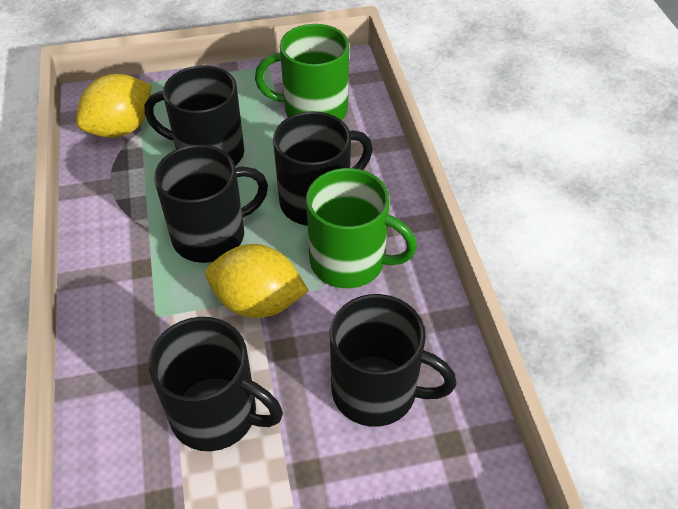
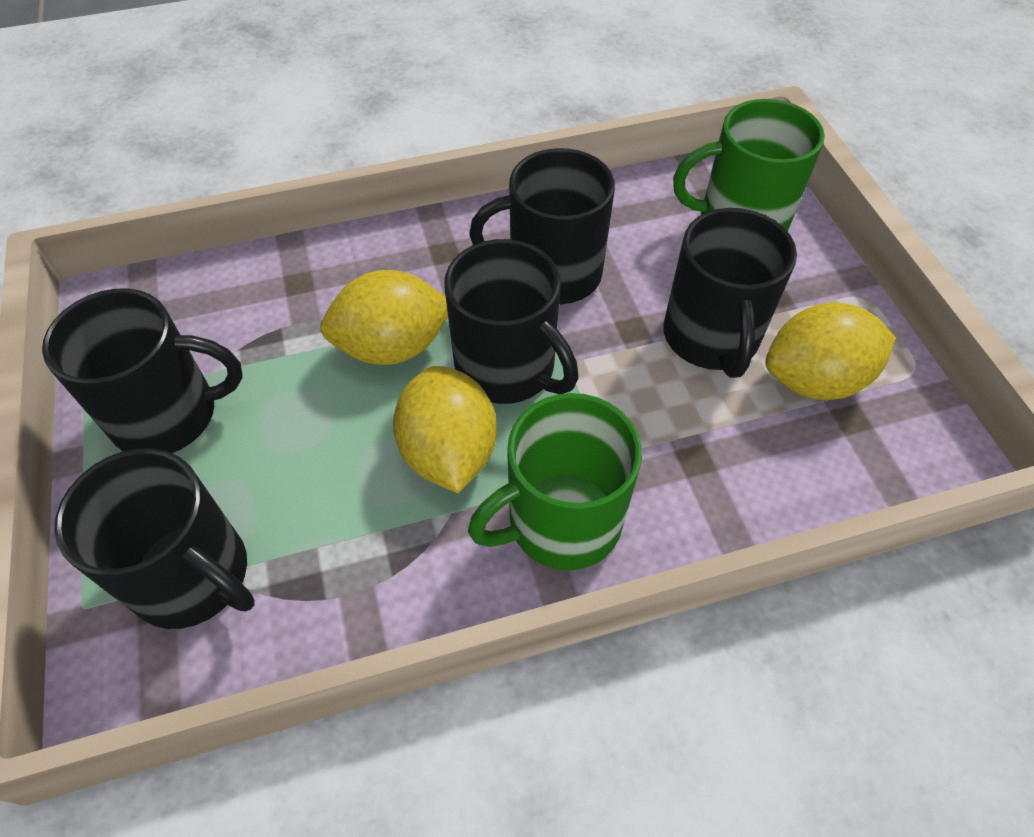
yellow lemon: 2 -> 3

